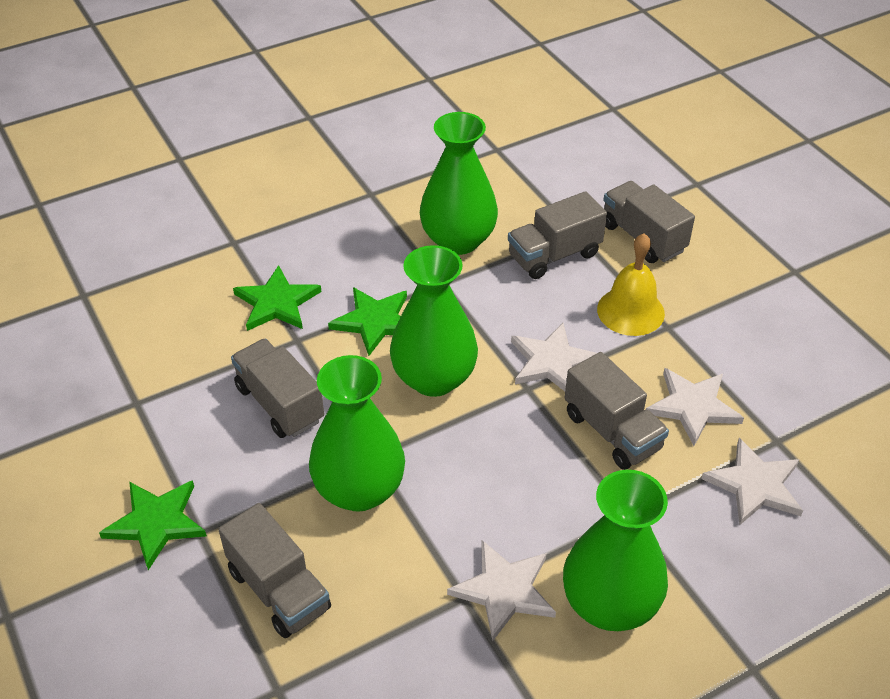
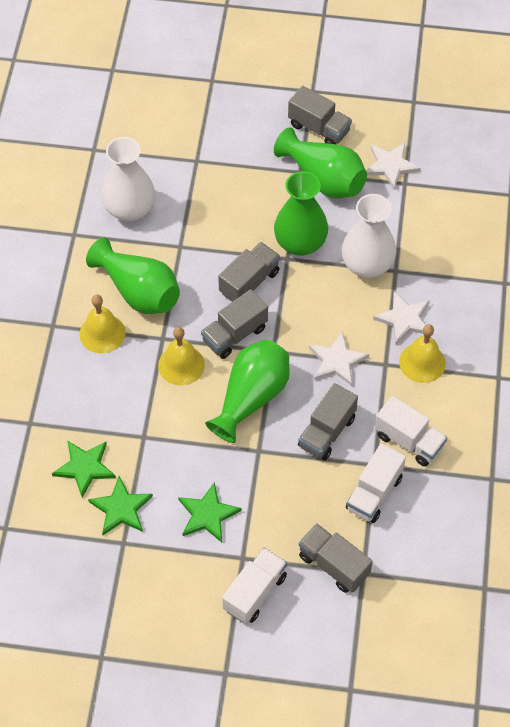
white star: 4 -> 3
white truck: 0 -> 3
white vase: 0 -> 2
yellow bell: 1 -> 3

